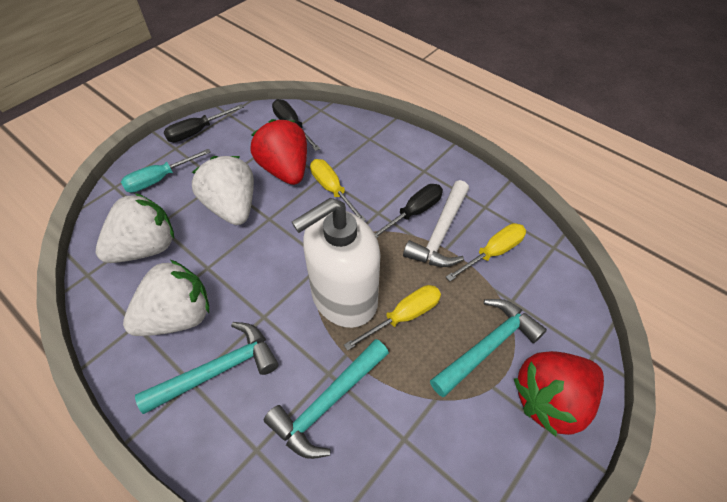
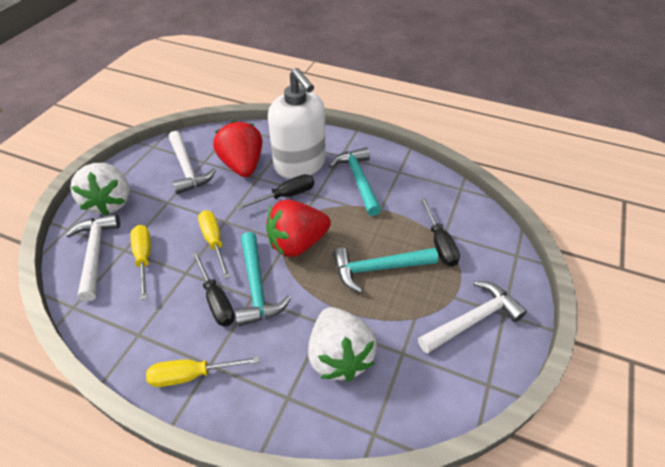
turquoise screwdriver: 1 -> 0
white hammer: 1 -> 3
white strawberry: 3 -> 2

